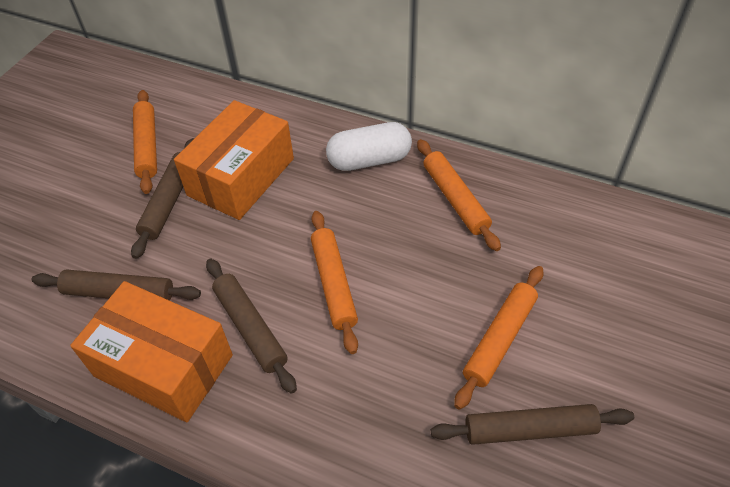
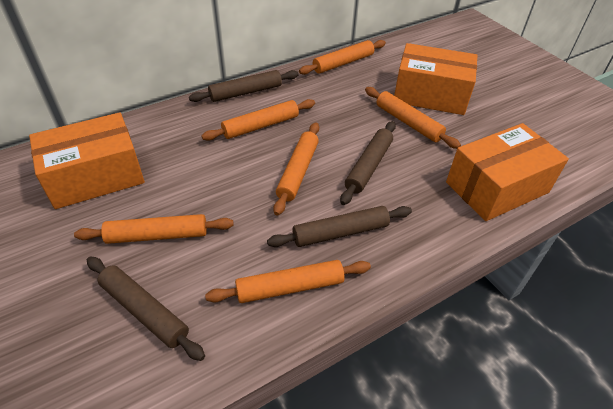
orange box: 2 -> 3
orange rolling pin: 4 -> 6
white capsule: 1 -> 0

